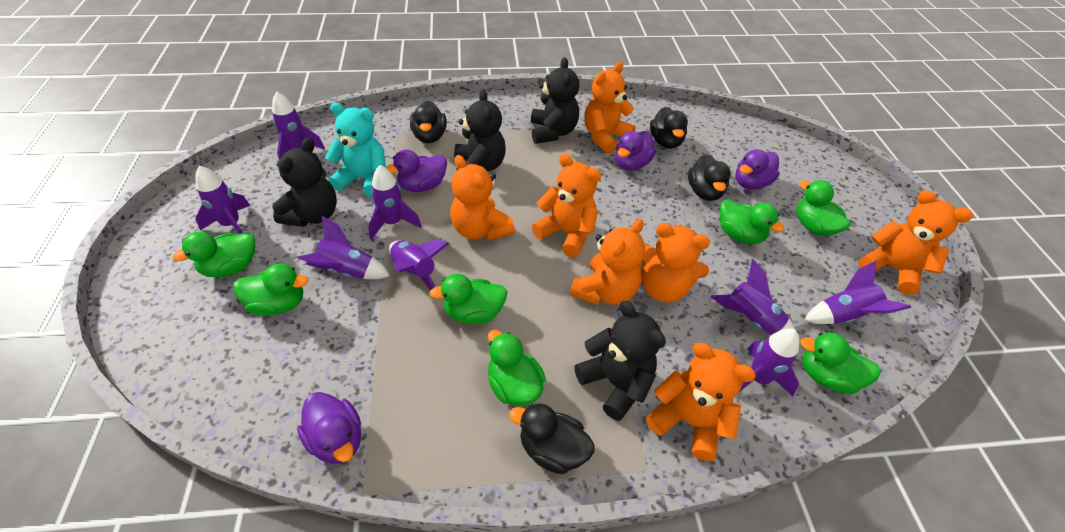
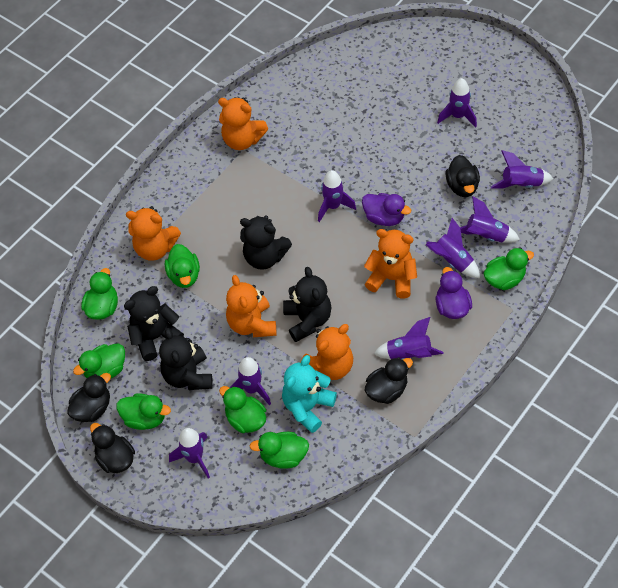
orange teddy bear: 7 -> 5
purple duck: 4 -> 2

